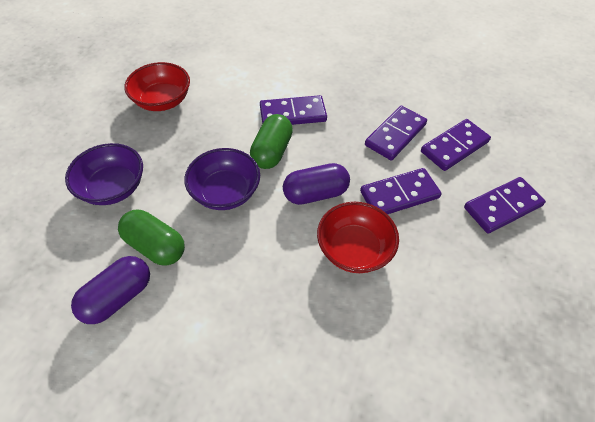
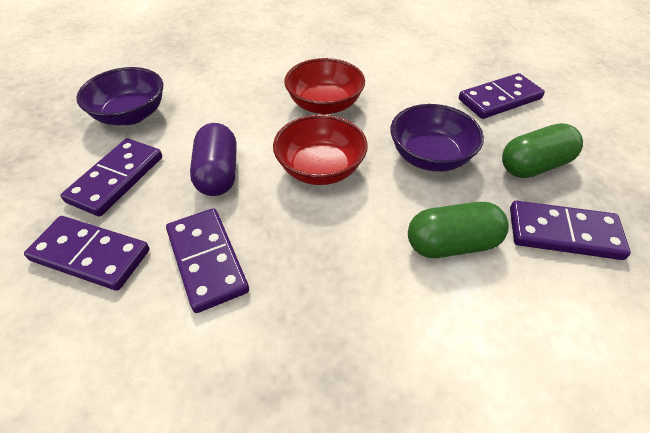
purple capsule: 2 -> 1

